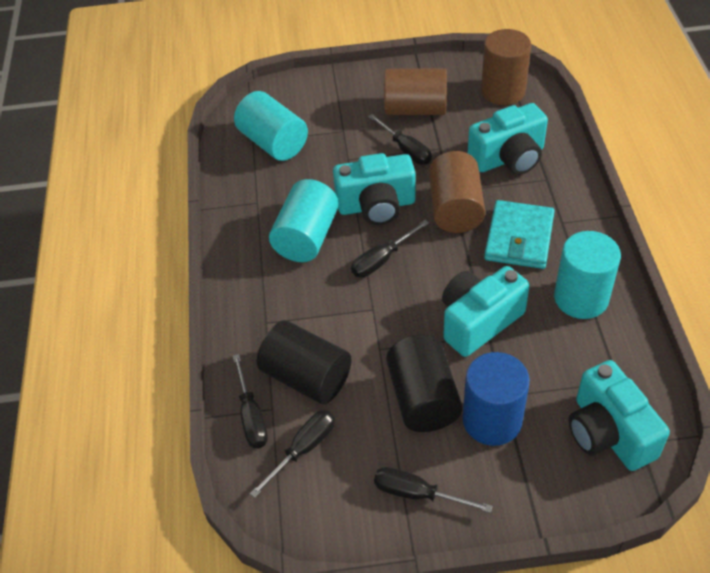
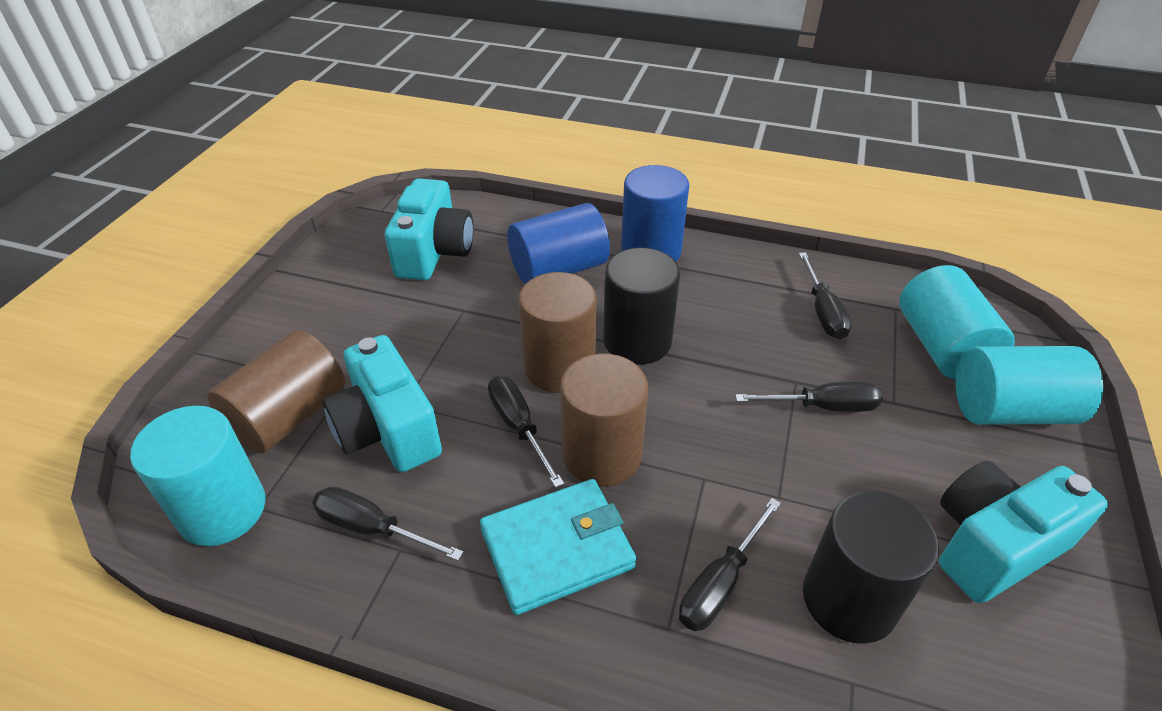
blue cylinder: 1 -> 2
turquoise camera: 4 -> 3

